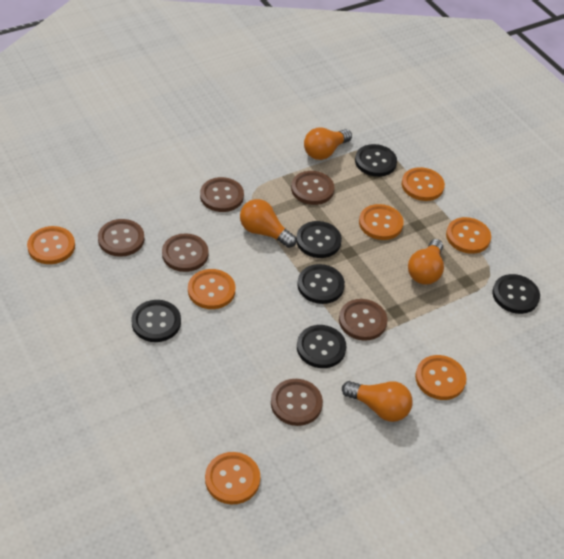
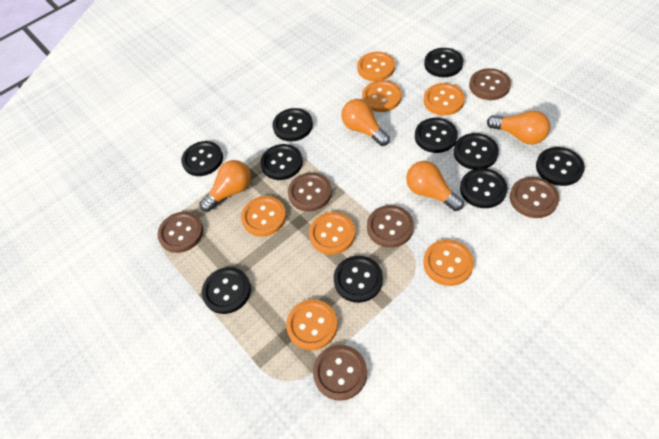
black button: 6 -> 10

